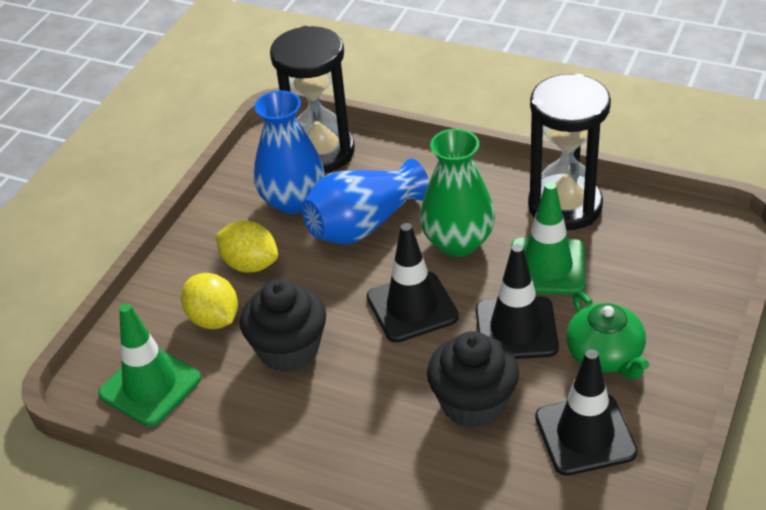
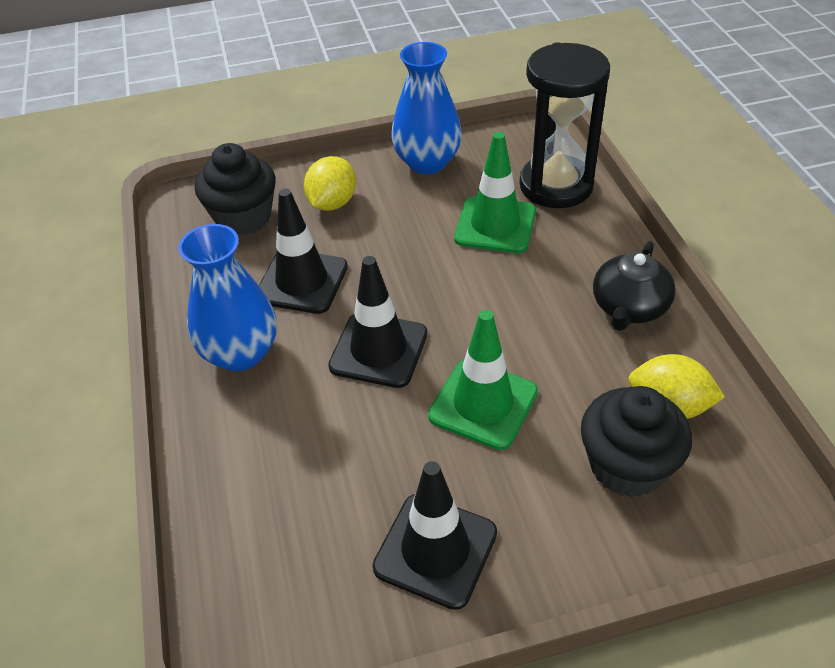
black hourglass: 2 -> 1
black teapot: 0 -> 1
green teapot: 1 -> 0
green vase: 1 -> 0

